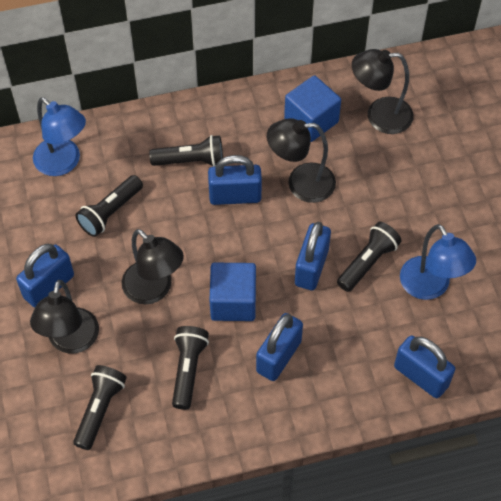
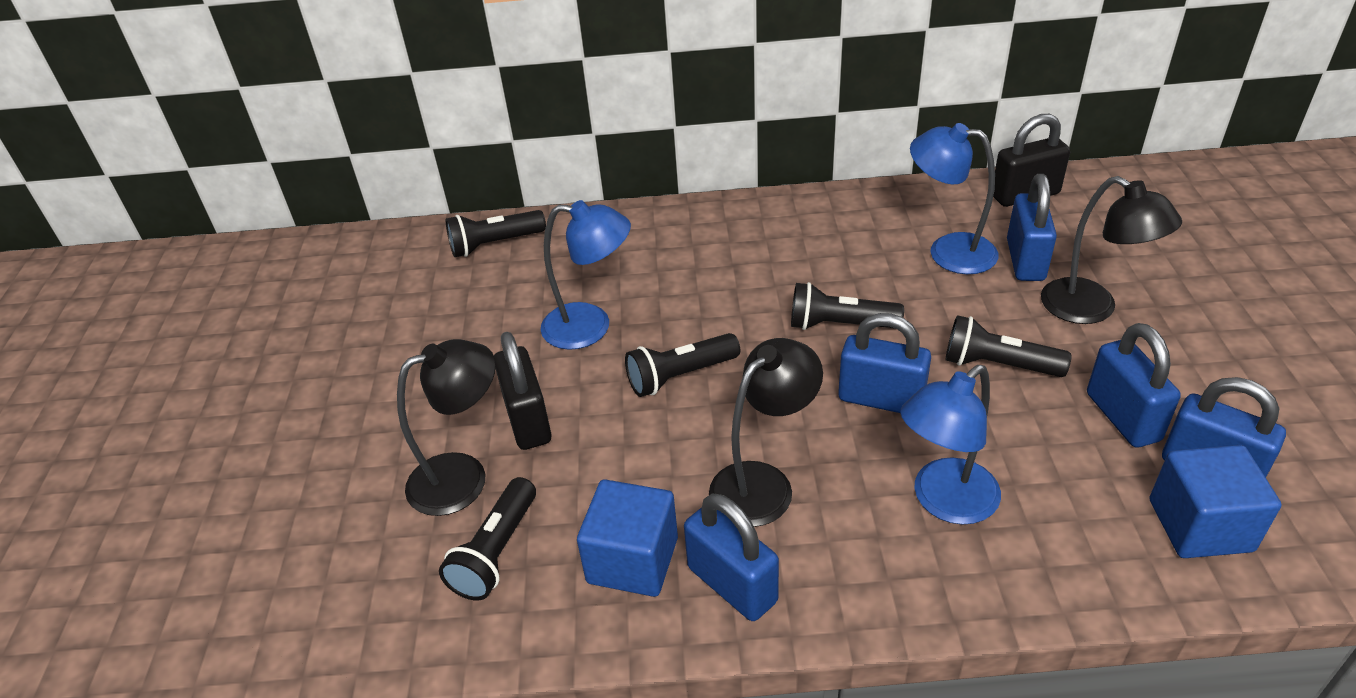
black lamp: 4 -> 3
black padlock: 0 -> 2
blue lamp: 2 -> 3

